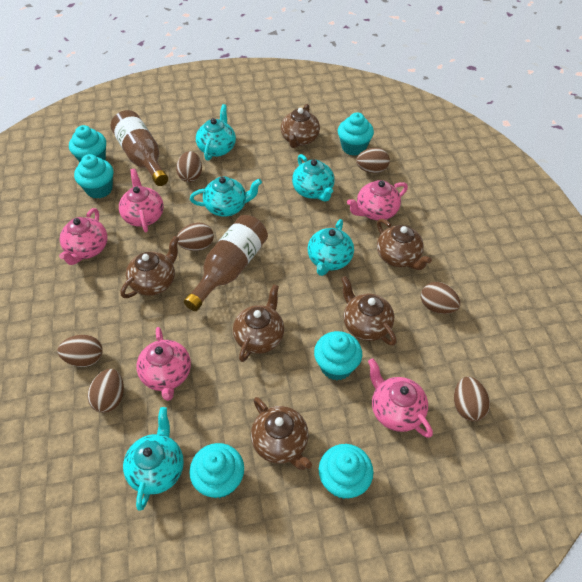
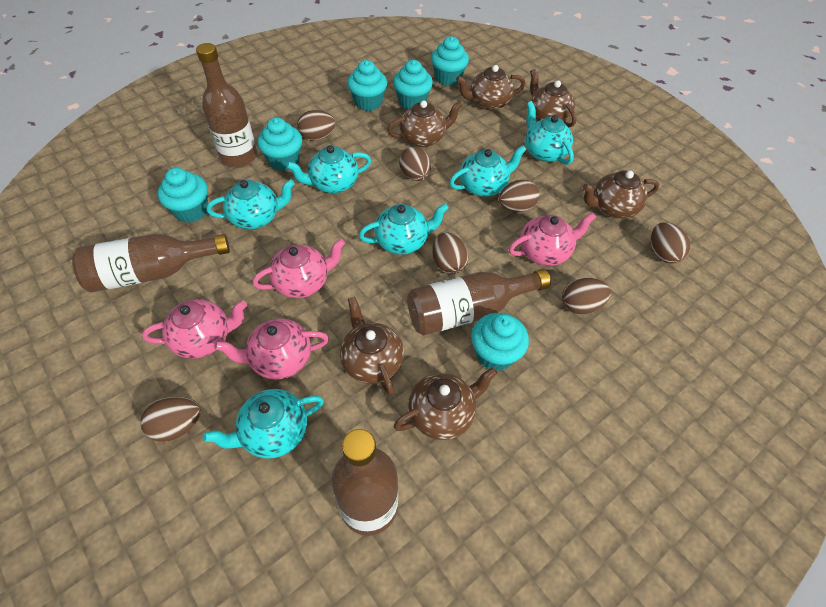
brown bottle: 2 -> 4
pink teapot: 5 -> 4
turquoise teapot: 5 -> 6

